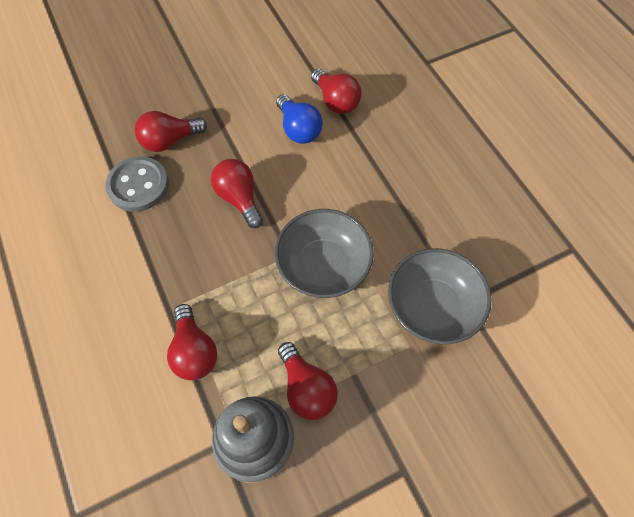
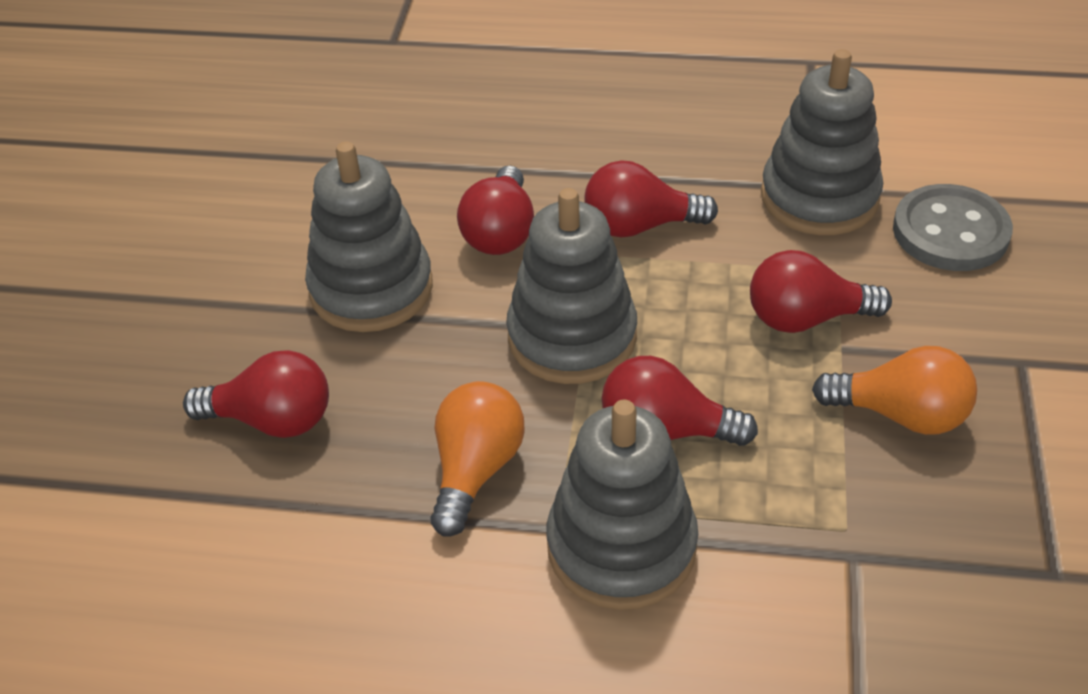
blue light bulb: 1 -> 0
grey bowl: 2 -> 0
grey stacking toy: 1 -> 4
orange light bulb: 0 -> 2

